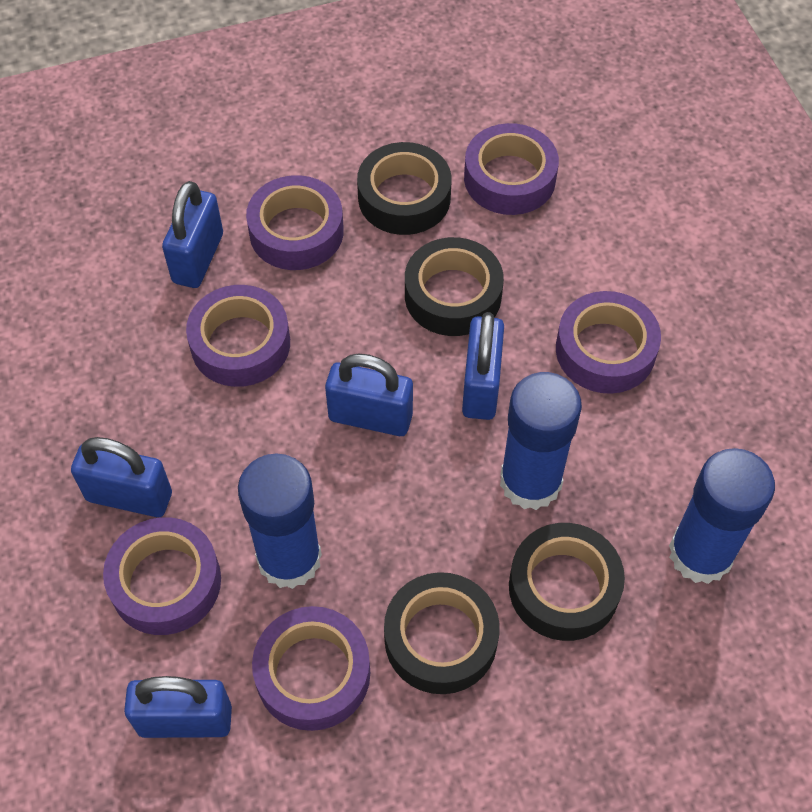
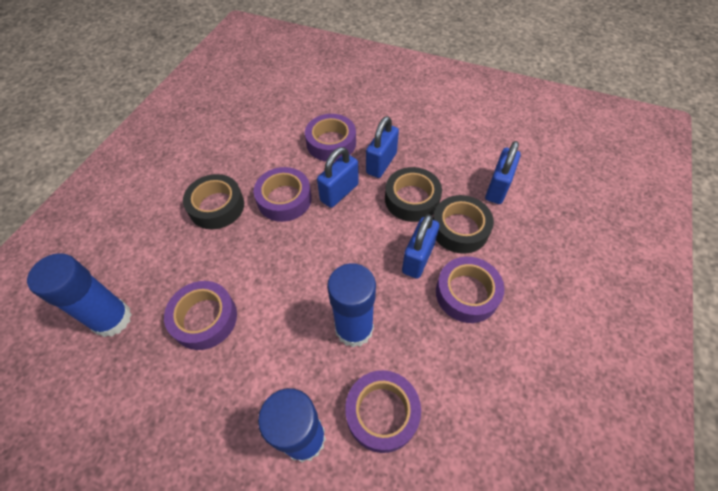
black tape: 4 -> 3
blue padlock: 5 -> 4
purple tape: 6 -> 5

